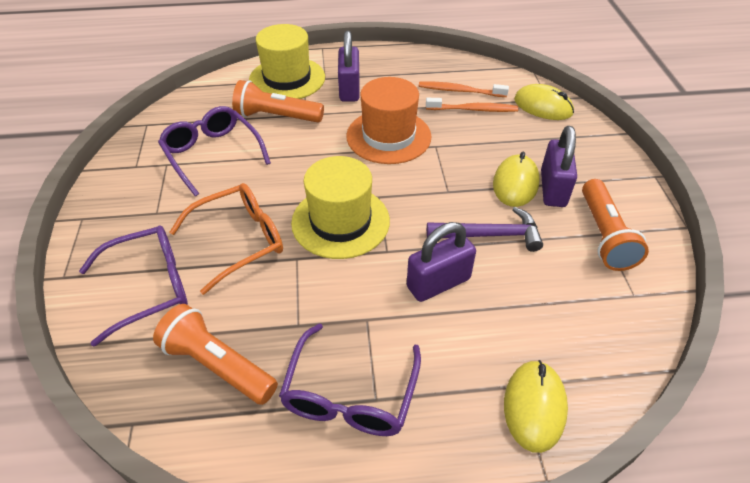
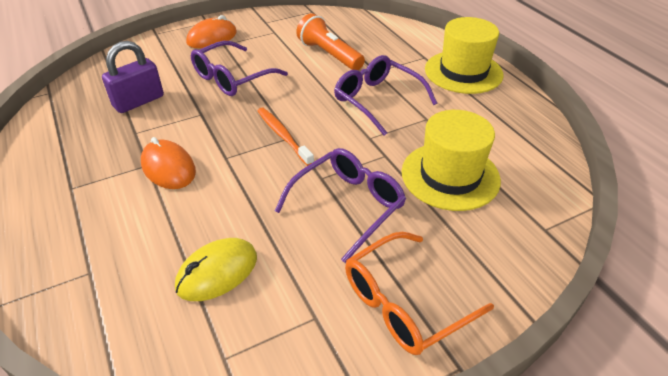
orange flashlight: 3 -> 1
orange hat: 1 -> 0
orange mouse: 0 -> 2
orange toothbrush: 2 -> 1
purple hammer: 1 -> 0
purple padlock: 3 -> 1
yellow mouse: 3 -> 1

